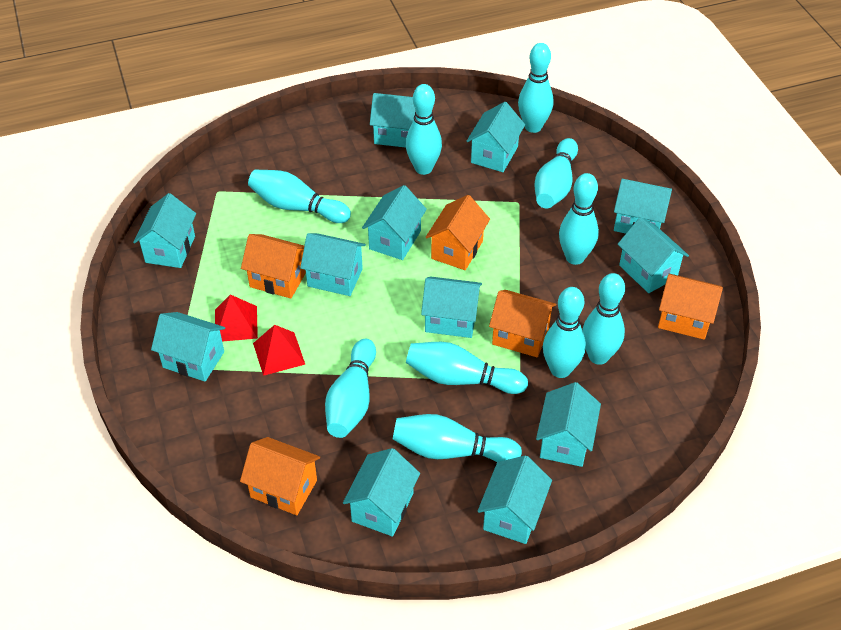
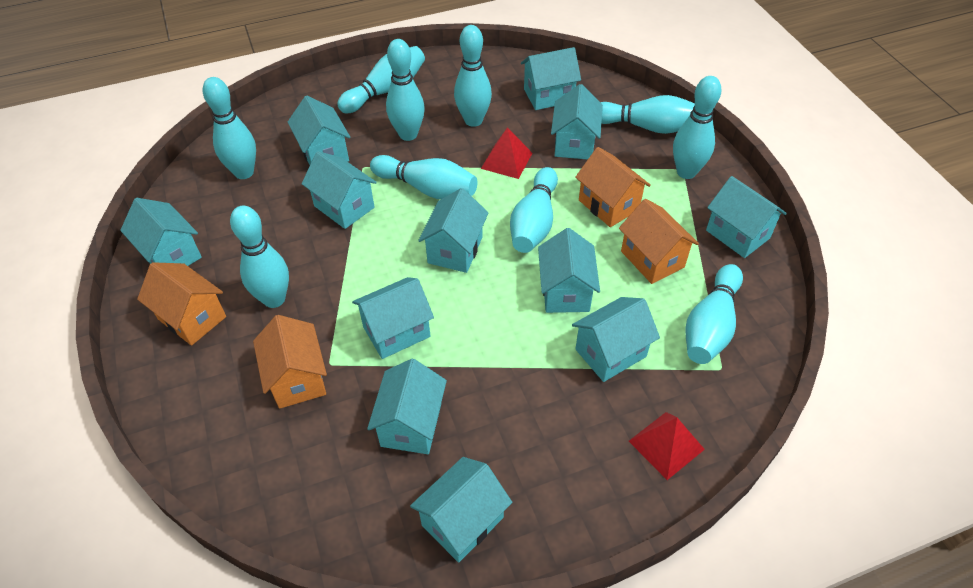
orange house: 5 -> 4

